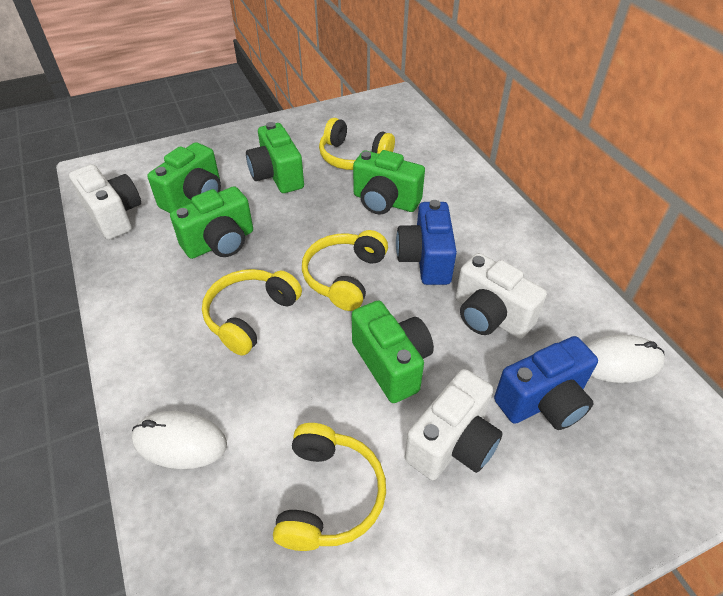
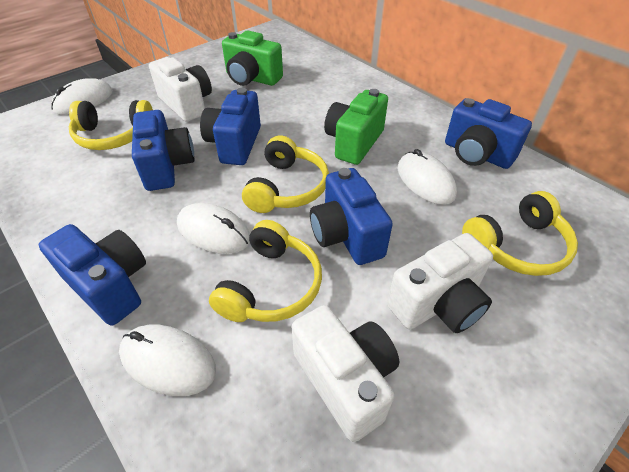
blue camera: 2 -> 5
green camera: 5 -> 2
white mouse: 2 -> 4

